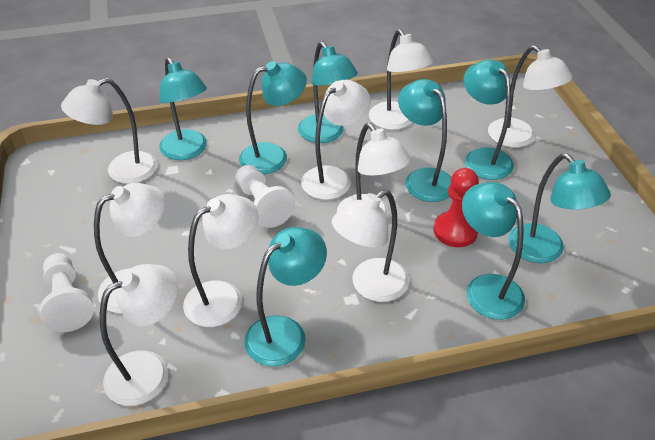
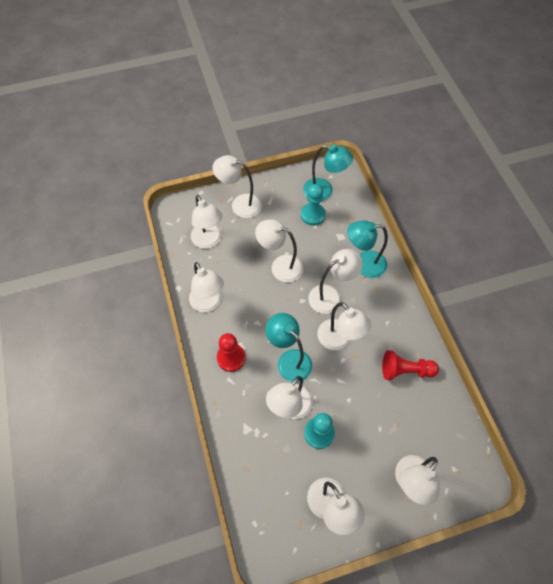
red pawn: 1 -> 2
turquoise lamp: 8 -> 3
turquoise pawn: 0 -> 2
white pawn: 2 -> 0

